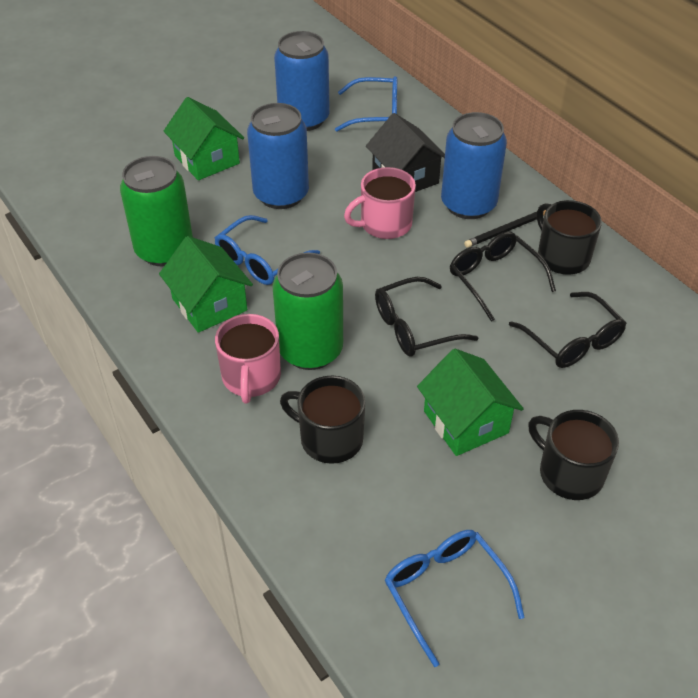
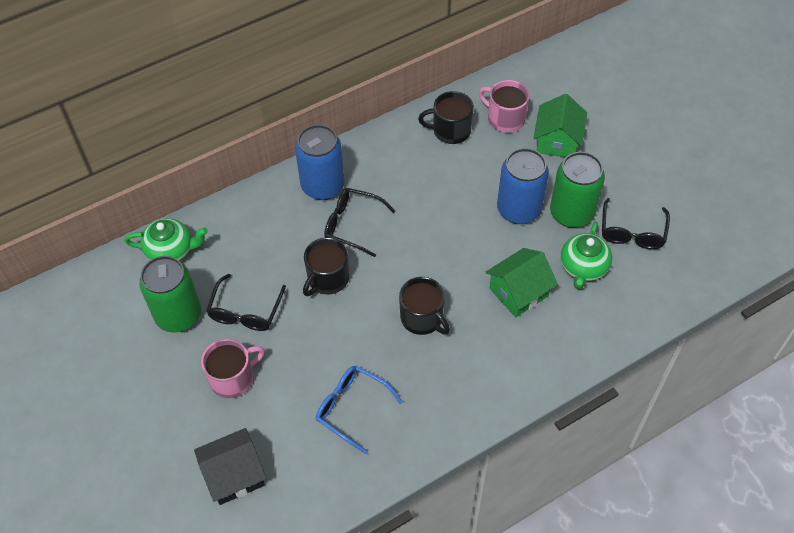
black pencil: 1 -> 0
blue can: 3 -> 2
blue glasses: 3 -> 1
green house: 3 -> 2
green teapot: 0 -> 2

